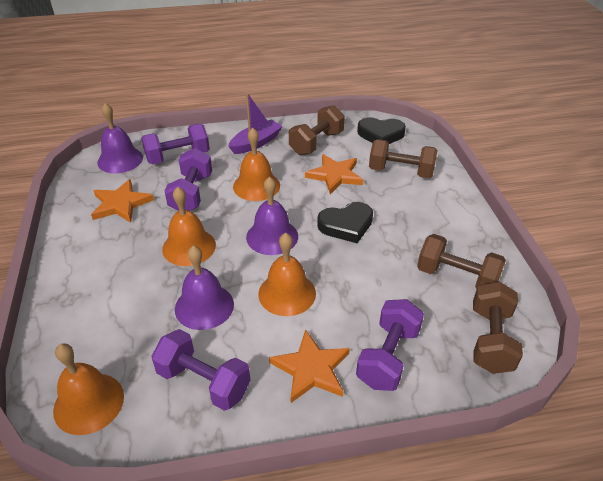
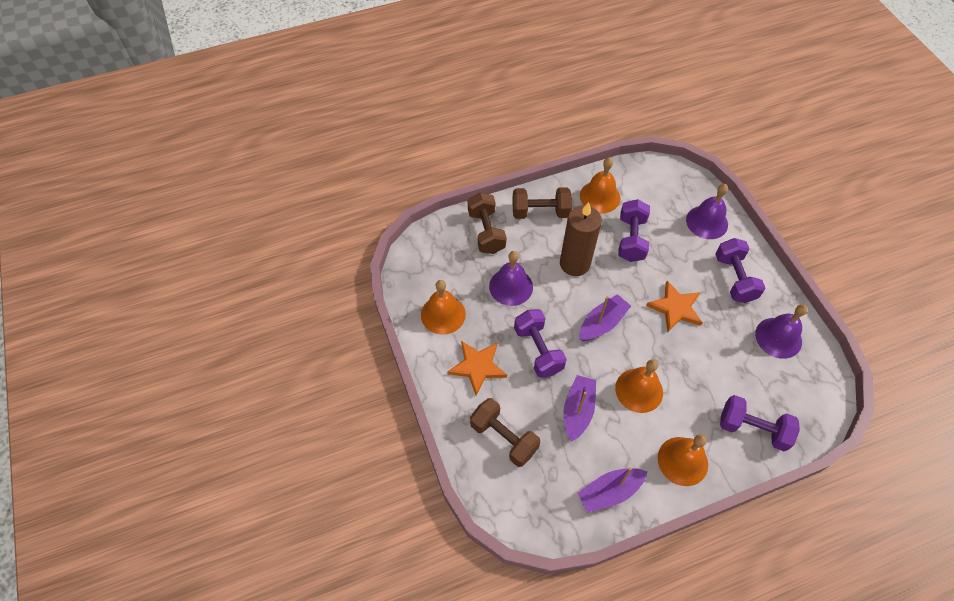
black heart: 2 -> 0
brown candle: 0 -> 1
brown dumbbell: 4 -> 3
orange star: 3 -> 2
purple boat: 1 -> 3

